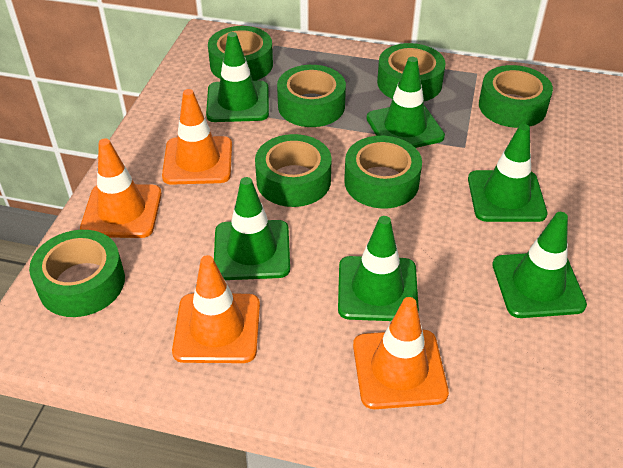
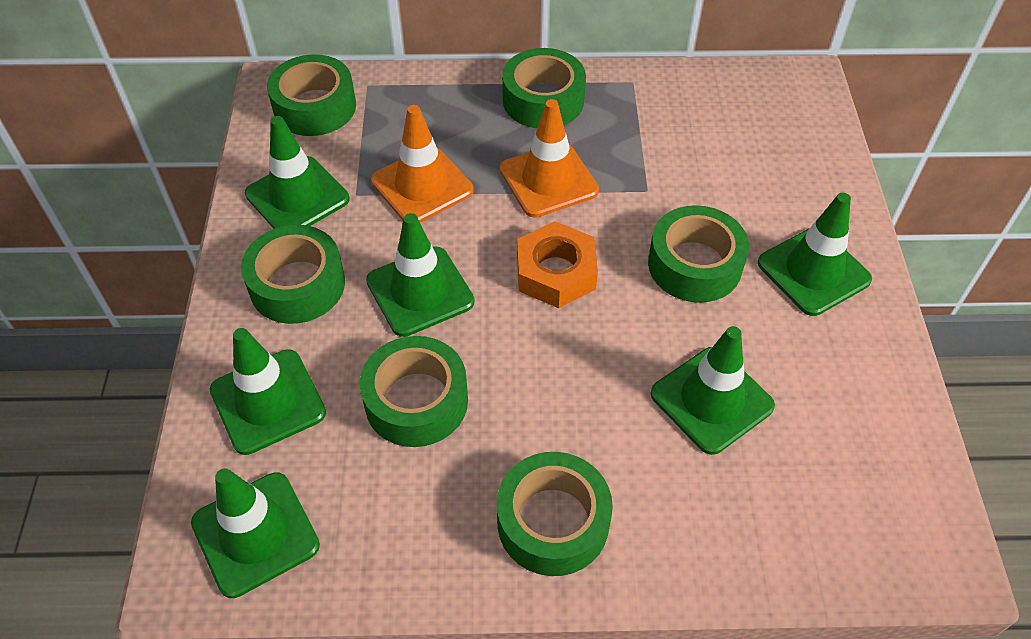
green tape: 7 -> 6
orange nut: 0 -> 1
orange traffic cone: 4 -> 2

